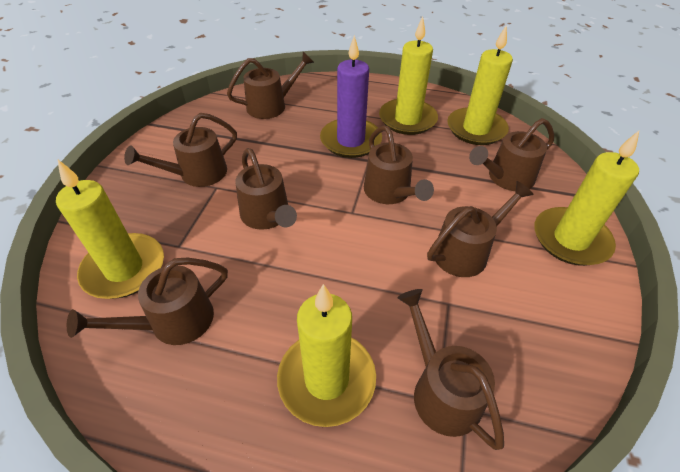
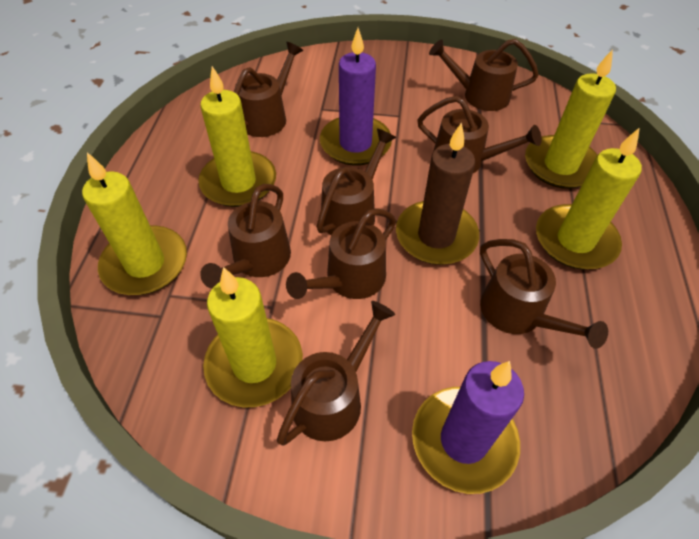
brown candle: 0 -> 1
purple candle: 1 -> 2

